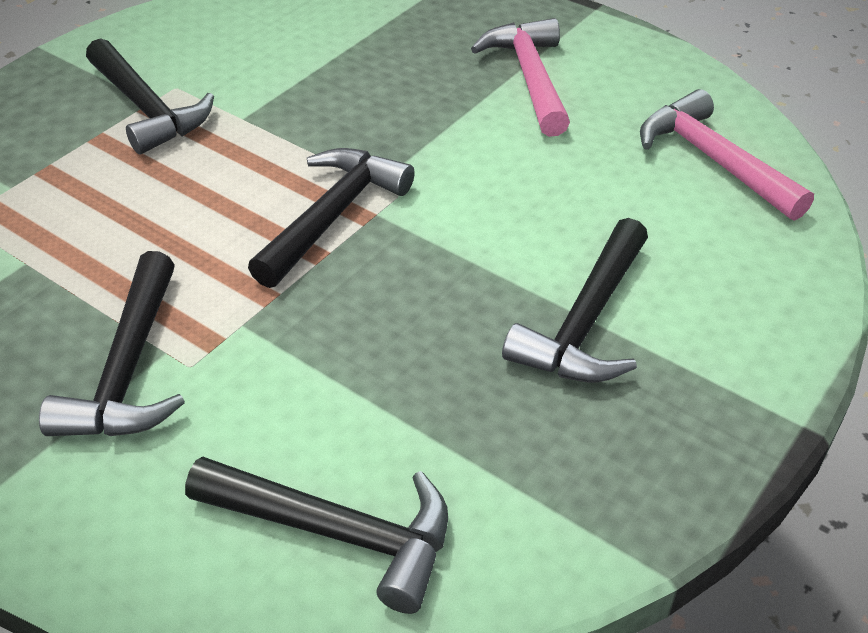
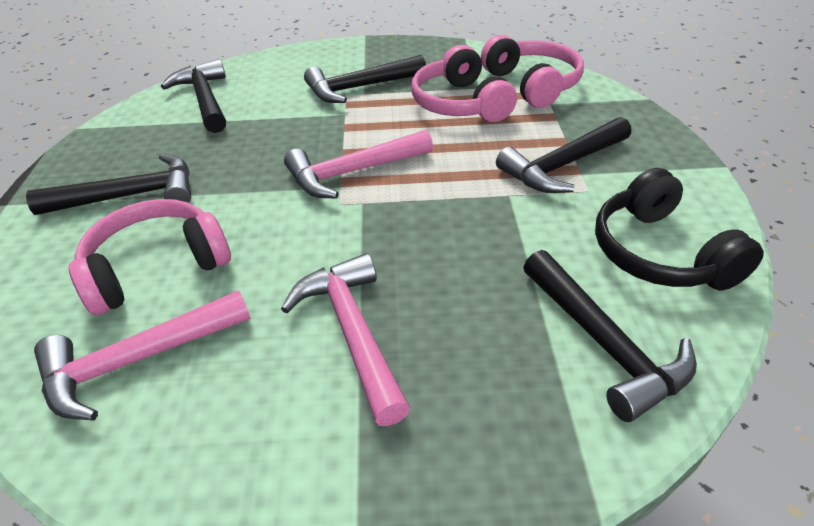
black headphones: 0 -> 1
pink hammer: 2 -> 3
pink headphones: 0 -> 3

